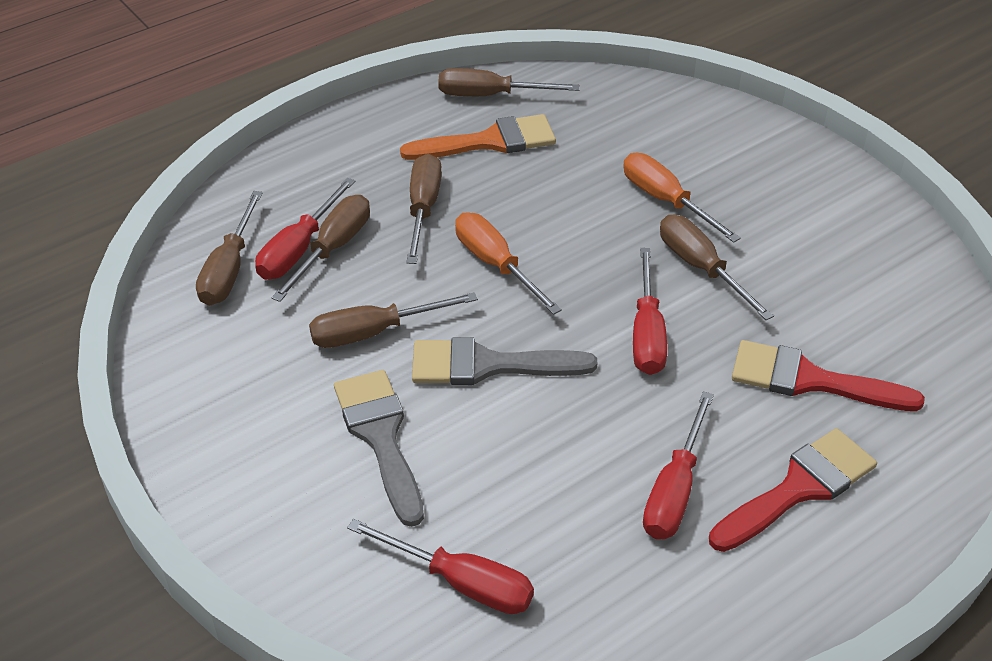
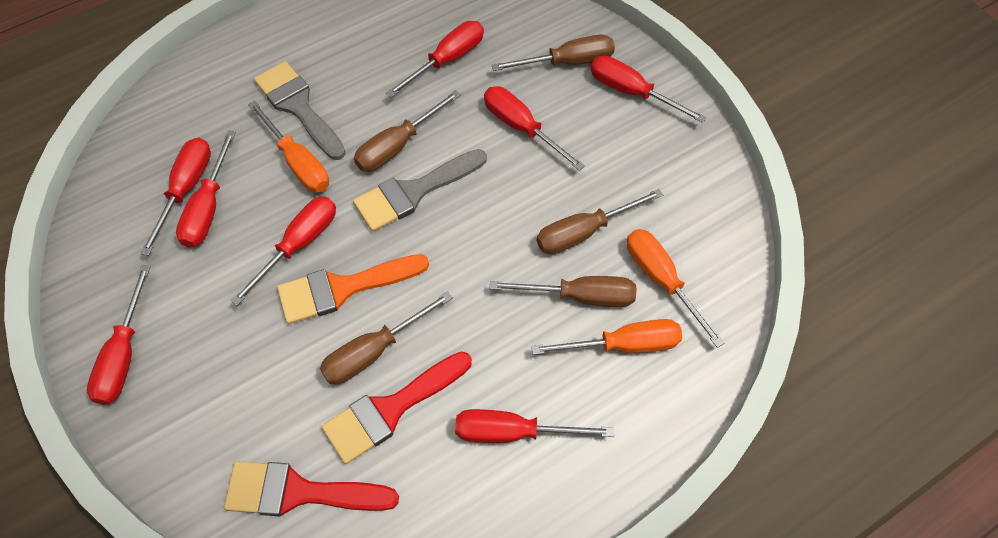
brown screwdriver: 6 -> 5
orange screwdriver: 2 -> 3
red screwdriver: 4 -> 8

